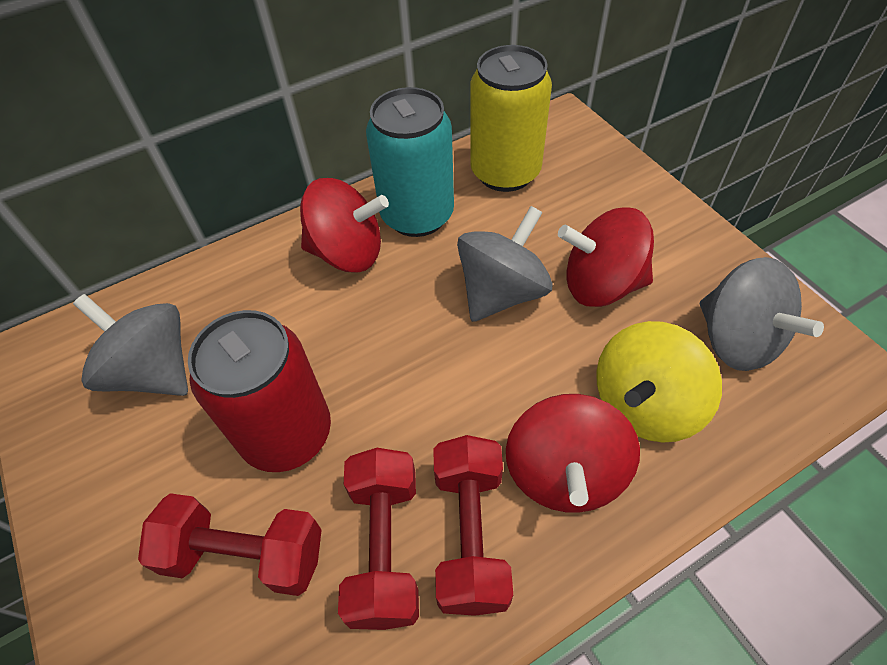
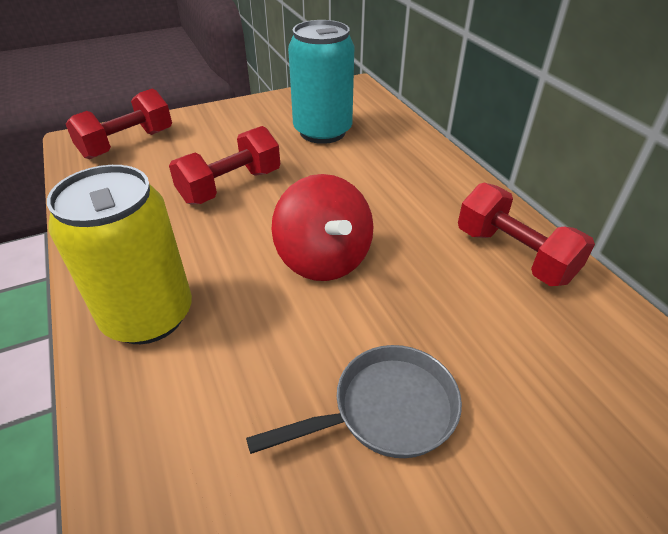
grey pan: 0 -> 1
grey spinning top: 3 -> 0
red can: 1 -> 0
red spinning top: 3 -> 1
yellow spinning top: 1 -> 0

